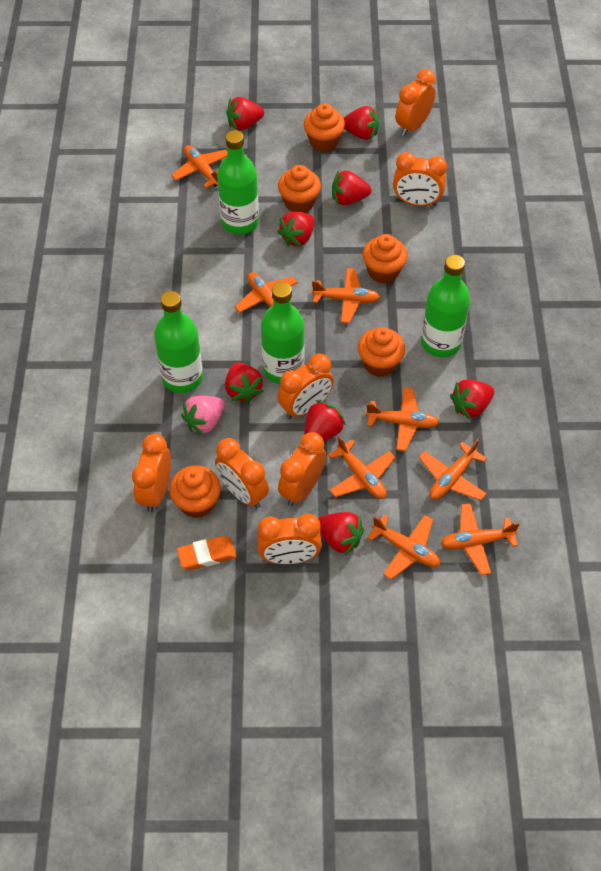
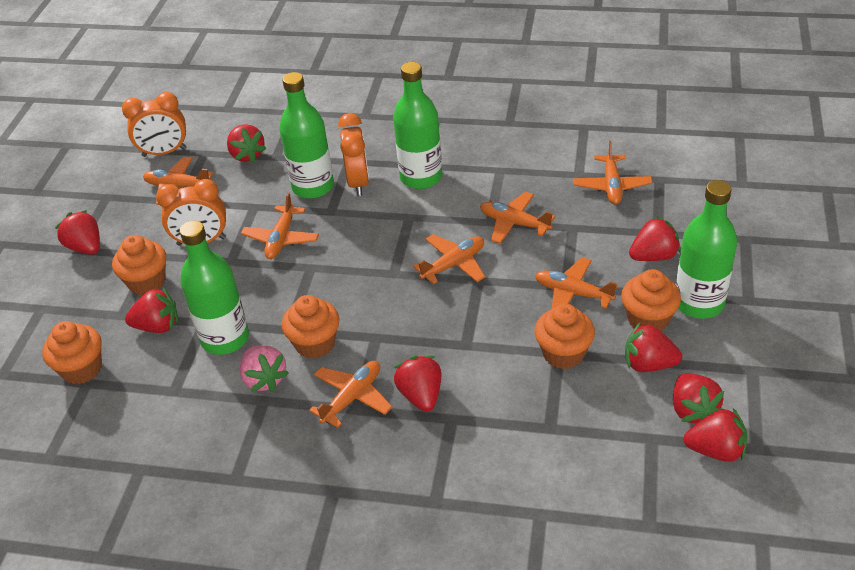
orange clock: 7 -> 3
orange eraser: 1 -> 0
orange plane: 8 -> 7

